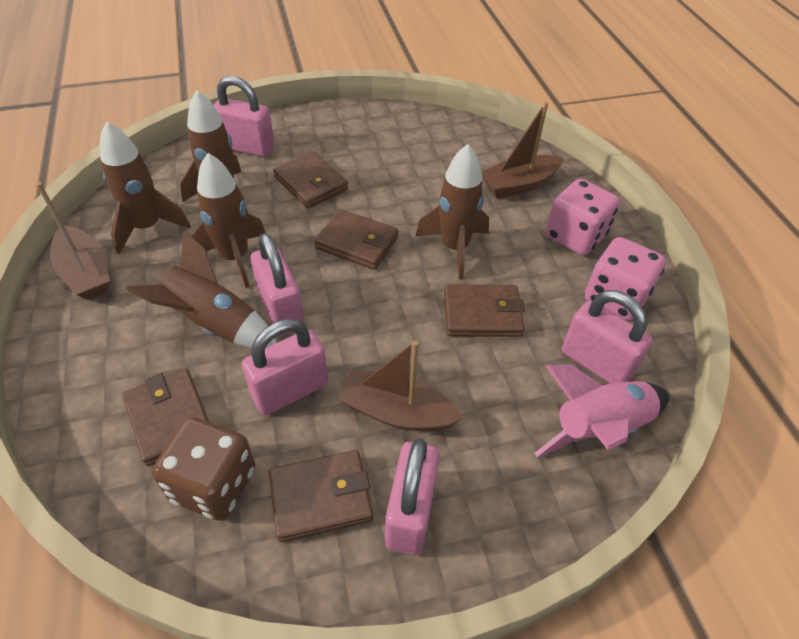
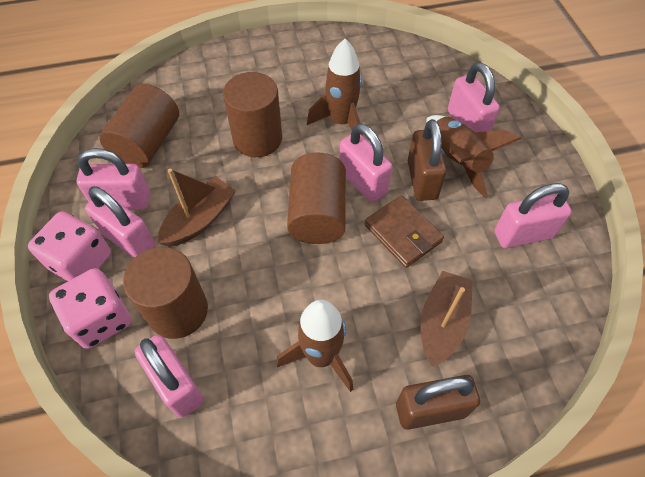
brown boat: 3 -> 2
brown cylinder: 0 -> 4
brown dice: 1 -> 0
brown padlock: 0 -> 2
brown rocket: 5 -> 3
brown wallet: 5 -> 1
pink padlock: 5 -> 6
pink rocket: 1 -> 0

